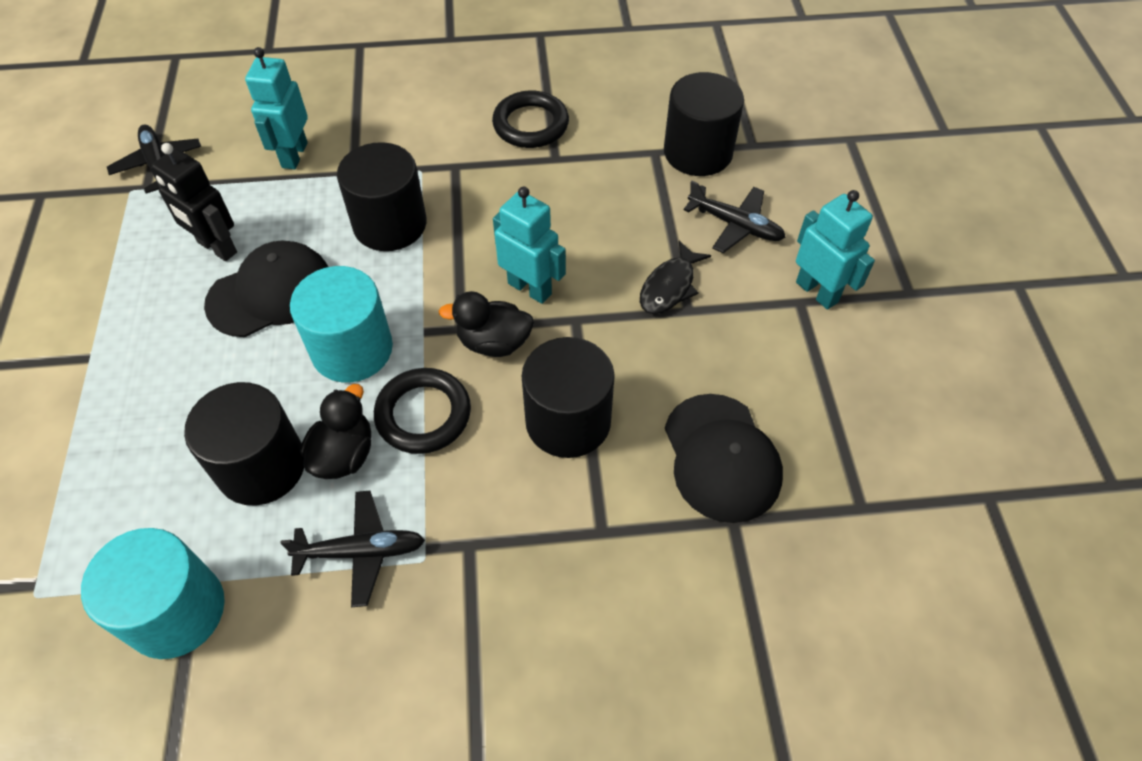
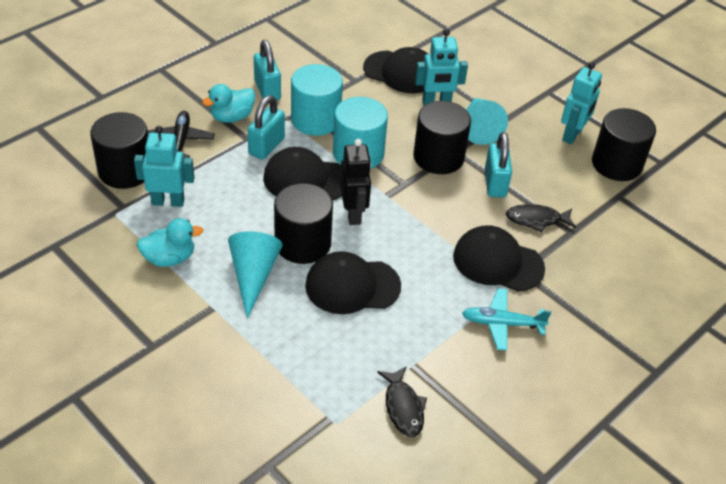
black cap: 2 -> 4
black duck: 2 -> 0
black fish: 1 -> 2
black plane: 3 -> 1
black ring: 2 -> 0
turquoise cone: 0 -> 2
turquoise duck: 0 -> 2
turquoise padlock: 0 -> 3
turquoise plane: 0 -> 1

